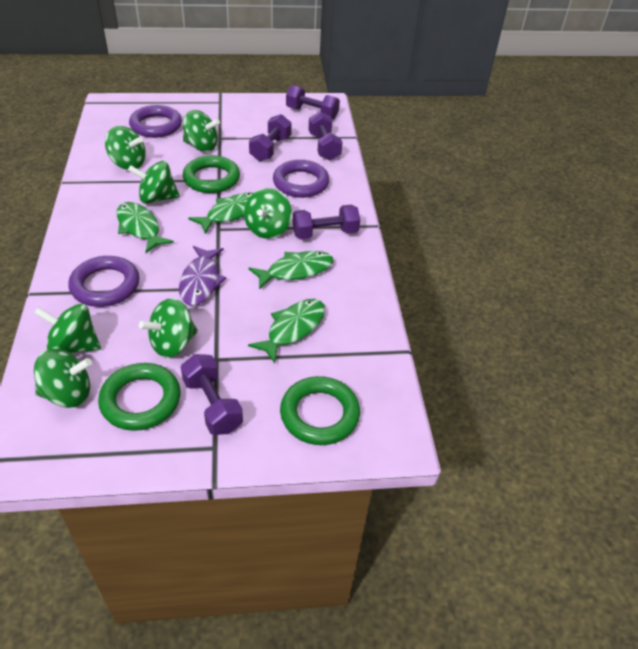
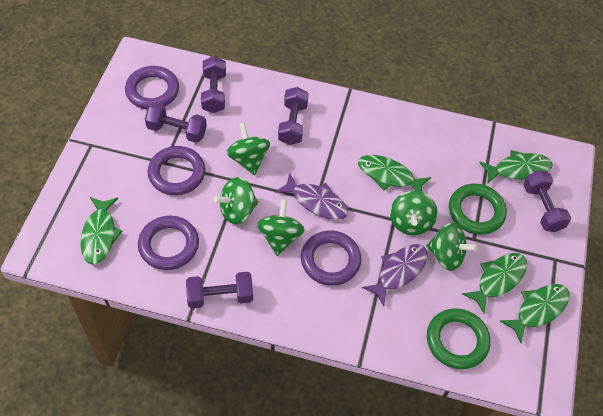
green fish: 4 -> 5
green ring: 3 -> 2
green spinning top: 7 -> 5
purple fish: 1 -> 2
purple ring: 3 -> 4

